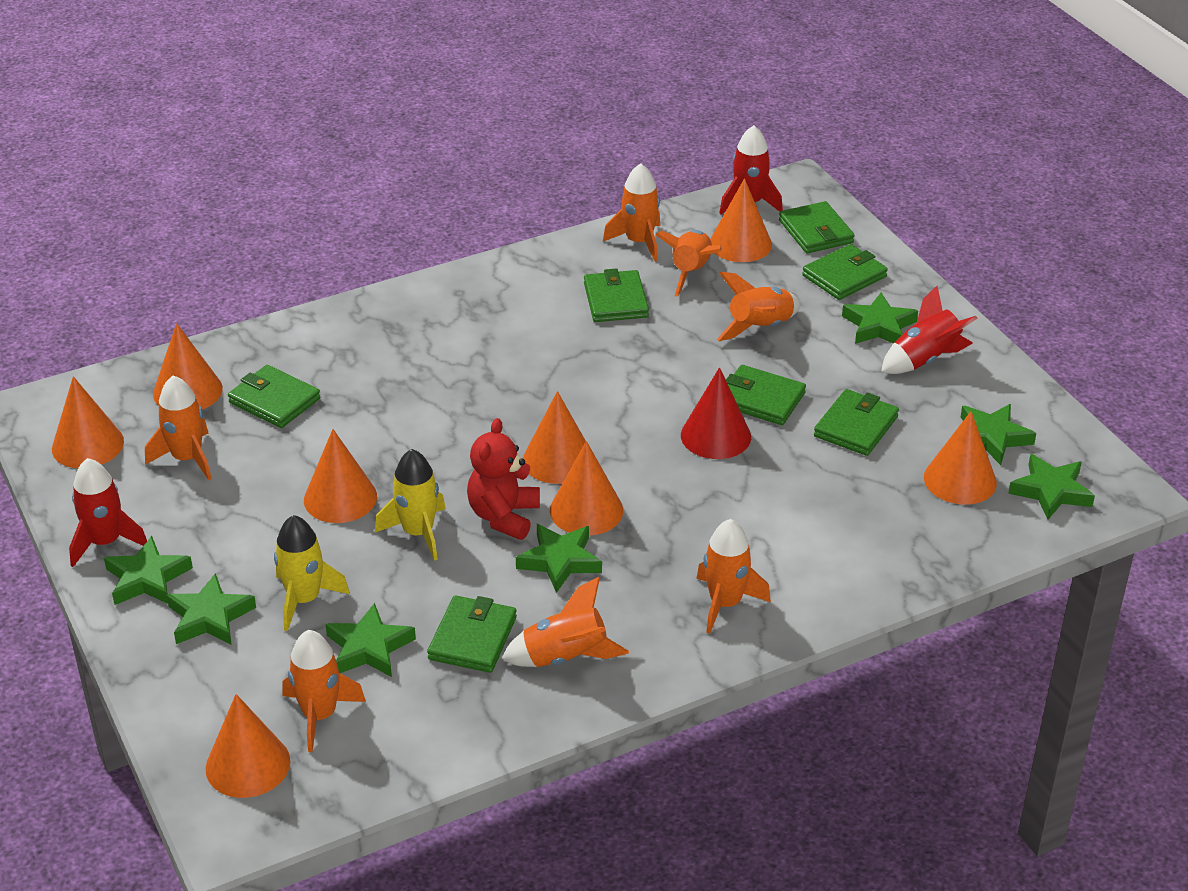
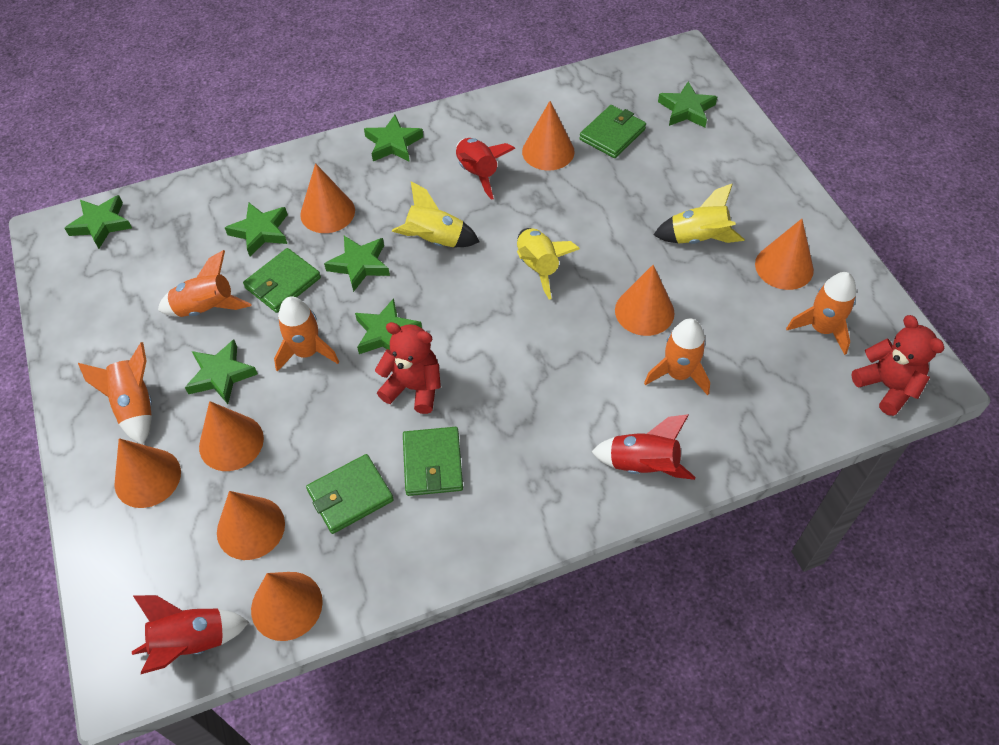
green wallet: 7 -> 4
orange rocket: 7 -> 5
red cone: 1 -> 0
red teddy bear: 1 -> 2
yellow rocket: 2 -> 3

